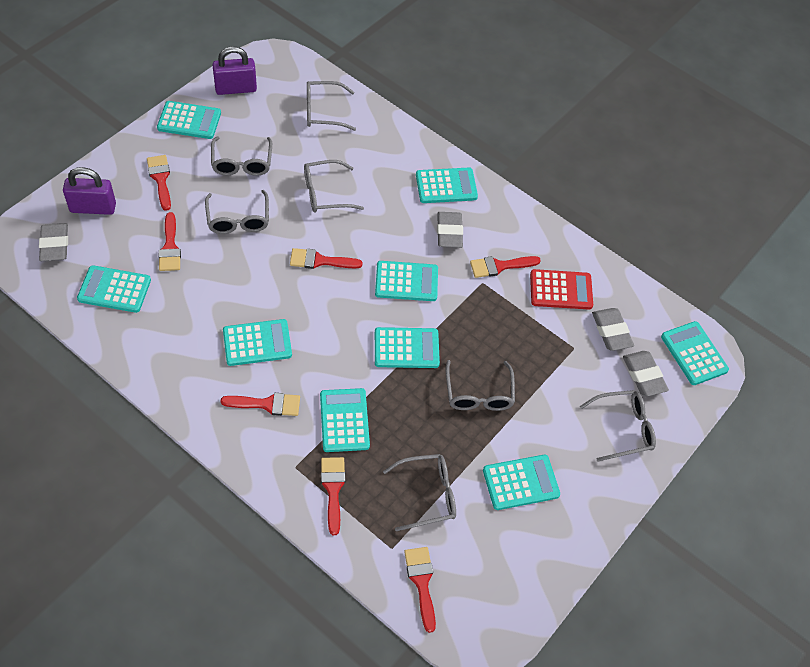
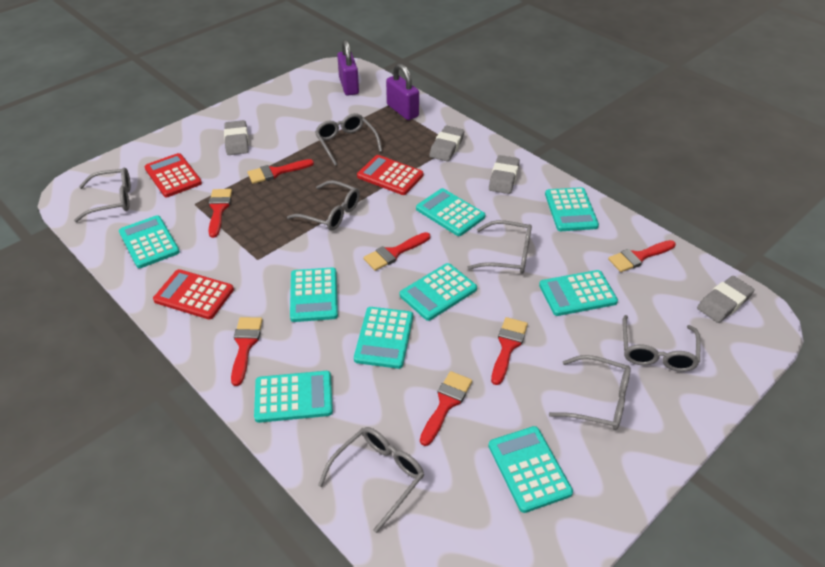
red calculator: 1 -> 3

